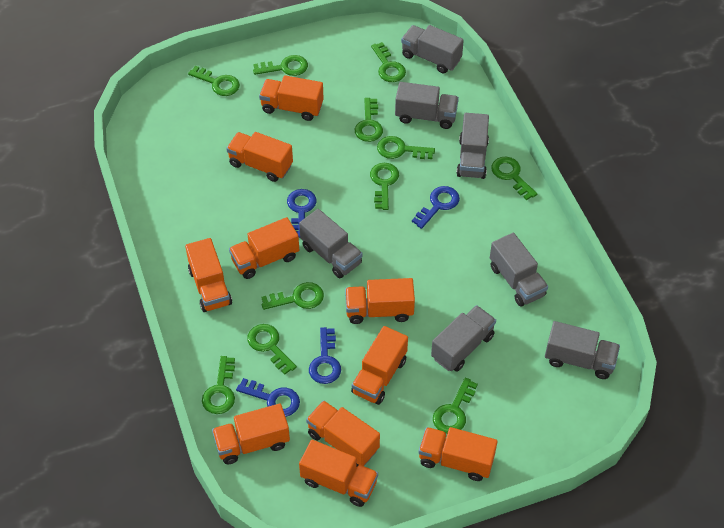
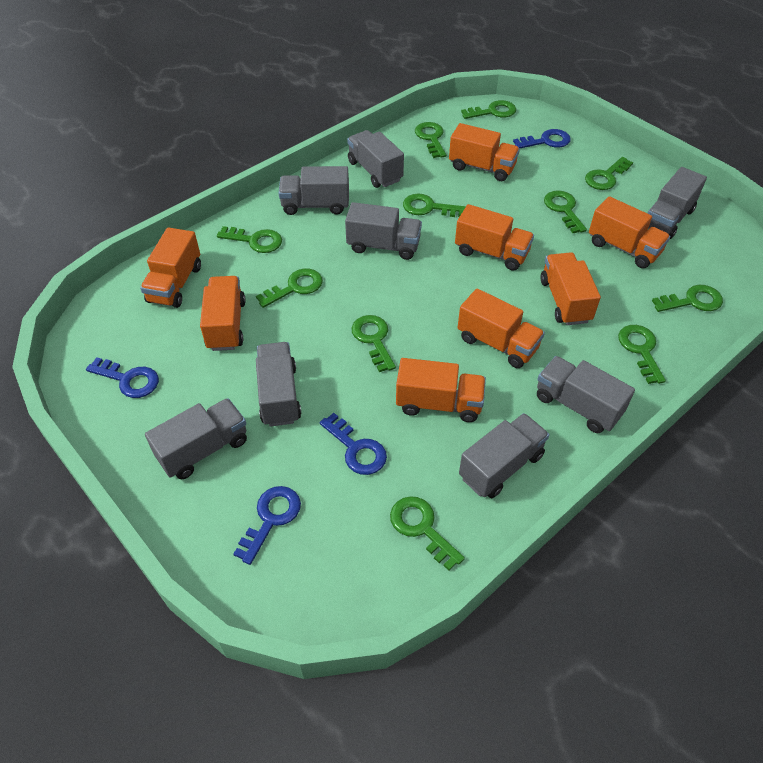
grey truck: 7 -> 8
orange truck: 10 -> 8

